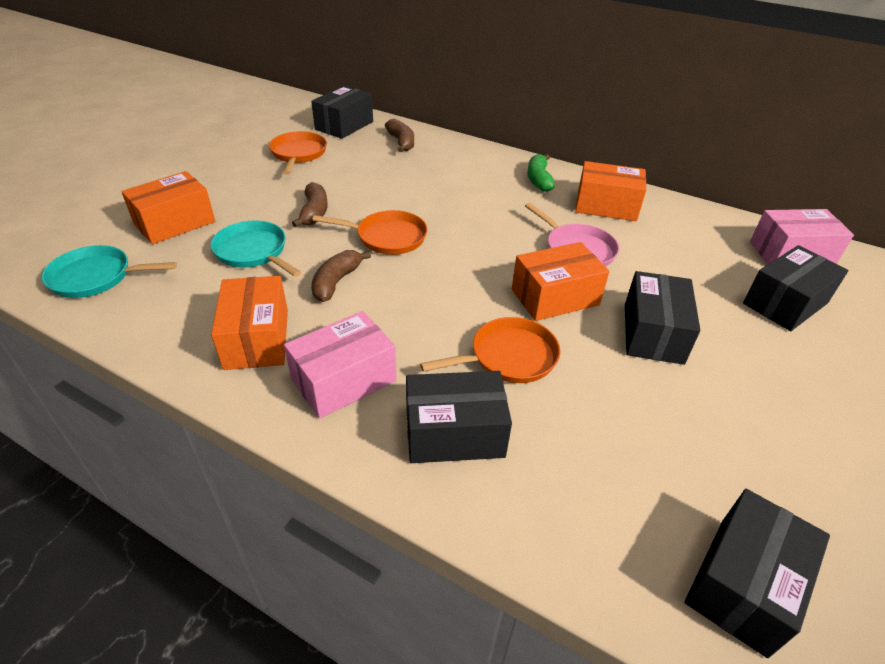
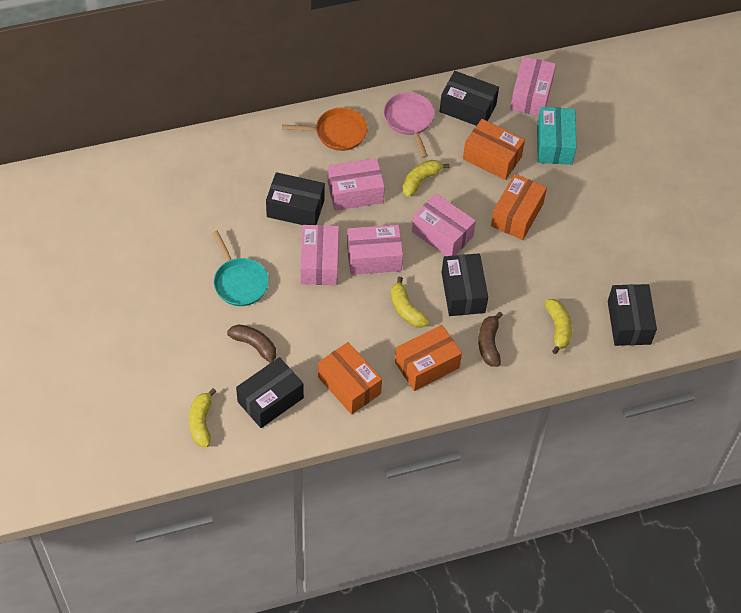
brown banana: 3 -> 2
green banana: 1 -> 0
orange pan: 3 -> 1
pink box: 2 -> 5
turquoise box: 0 -> 1
turquoise pan: 2 -> 1
yellow banana: 0 -> 4

